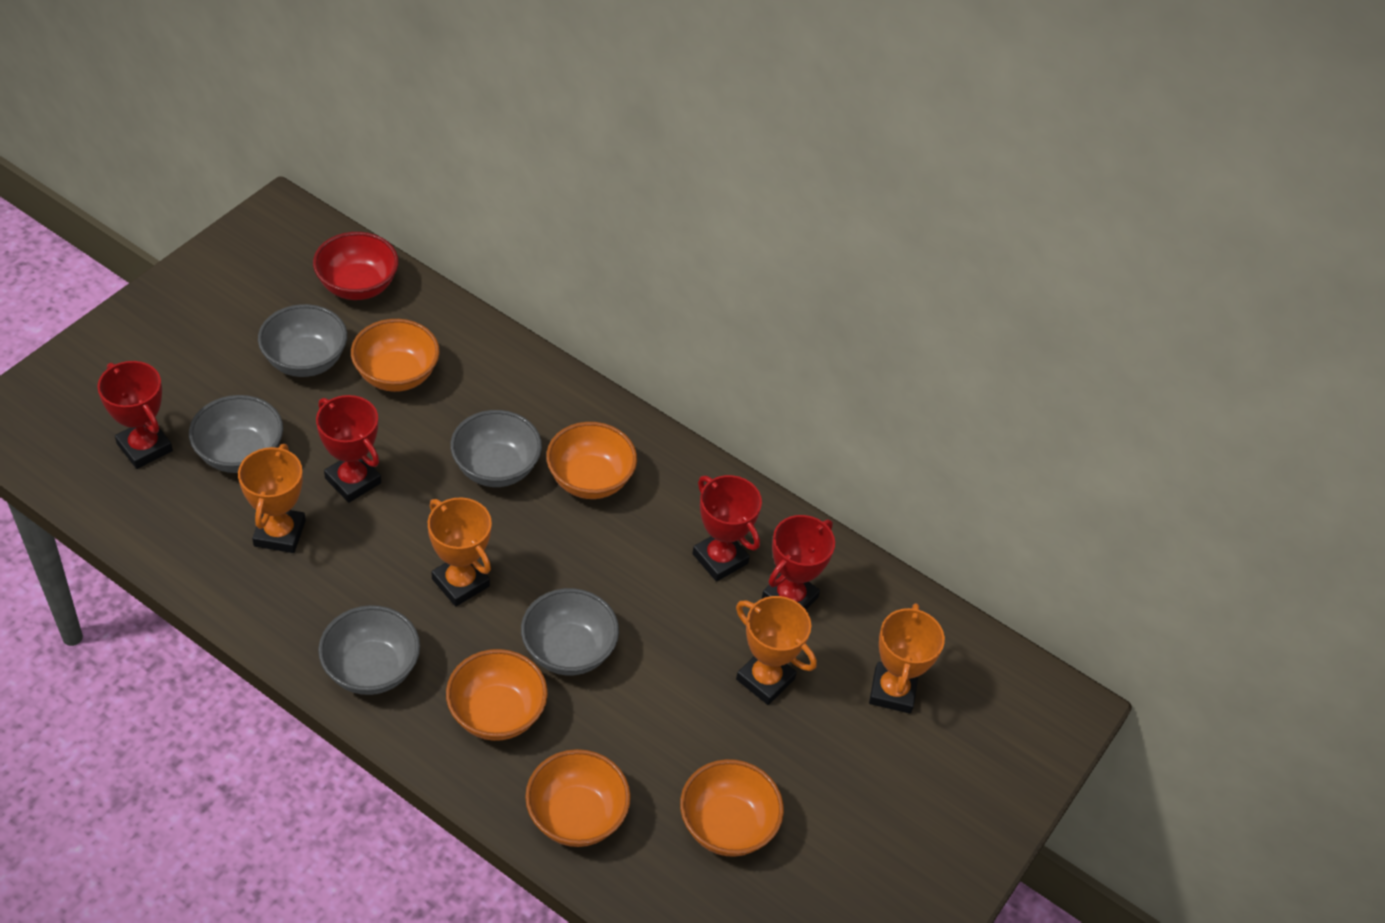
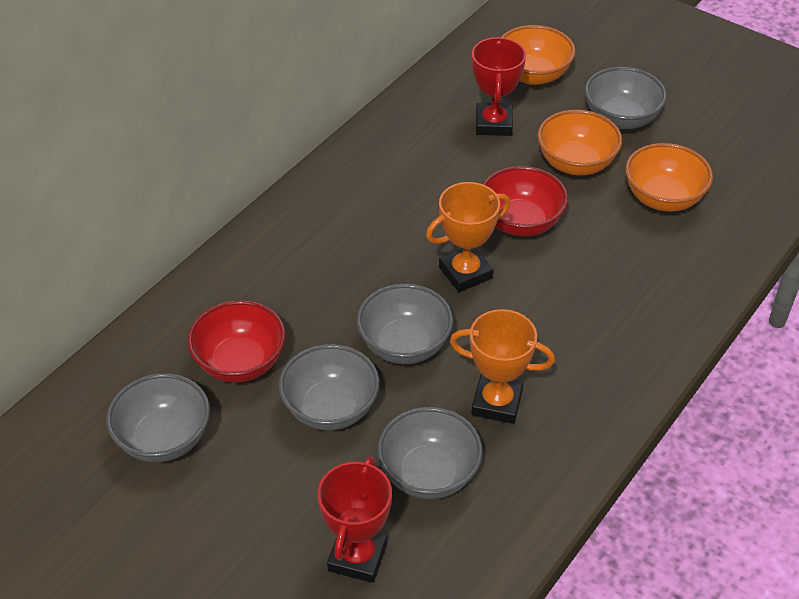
orange bowl: 5 -> 3
orange trophy: 4 -> 2
red bowl: 1 -> 2
red trophy: 4 -> 2

